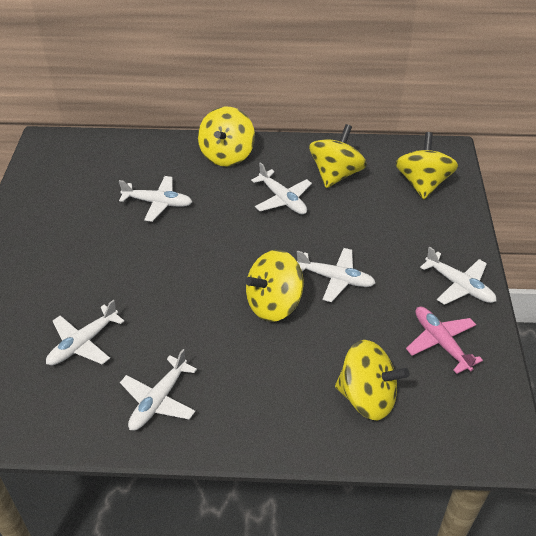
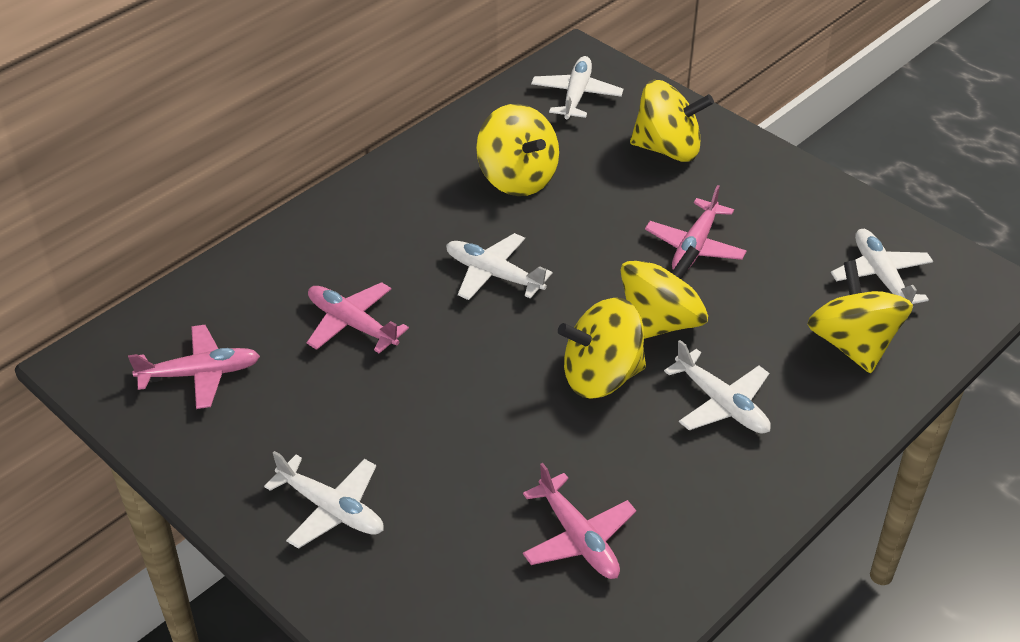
pink plane: 1 -> 4
white plane: 6 -> 5

